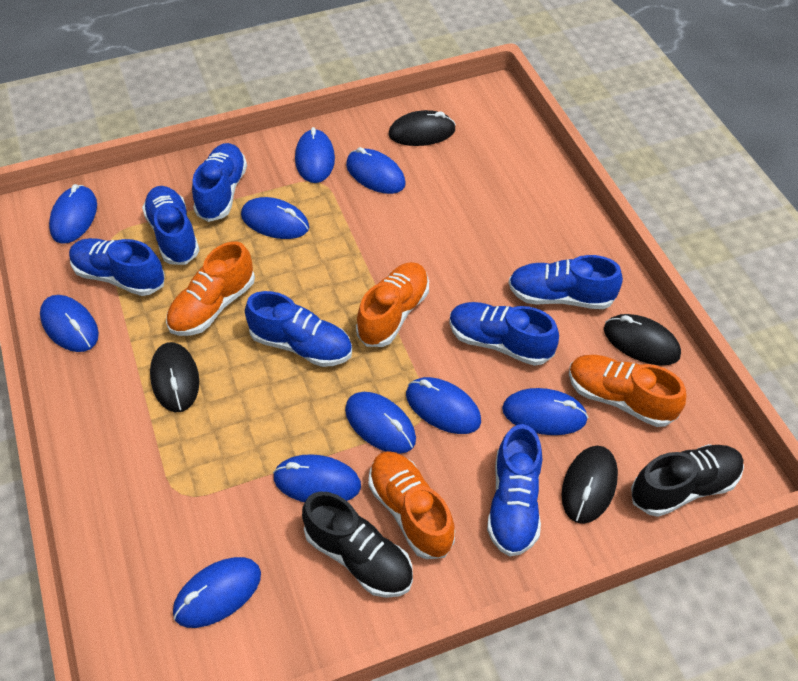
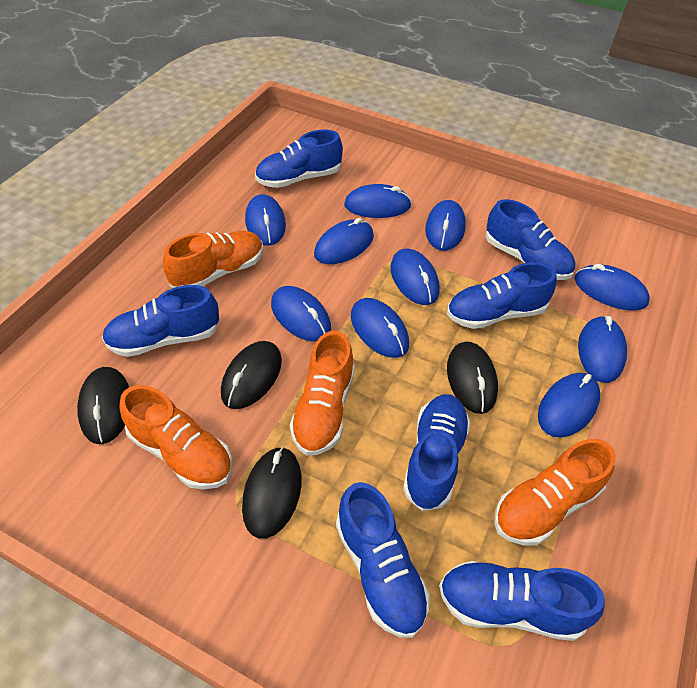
black shoe: 2 -> 0

